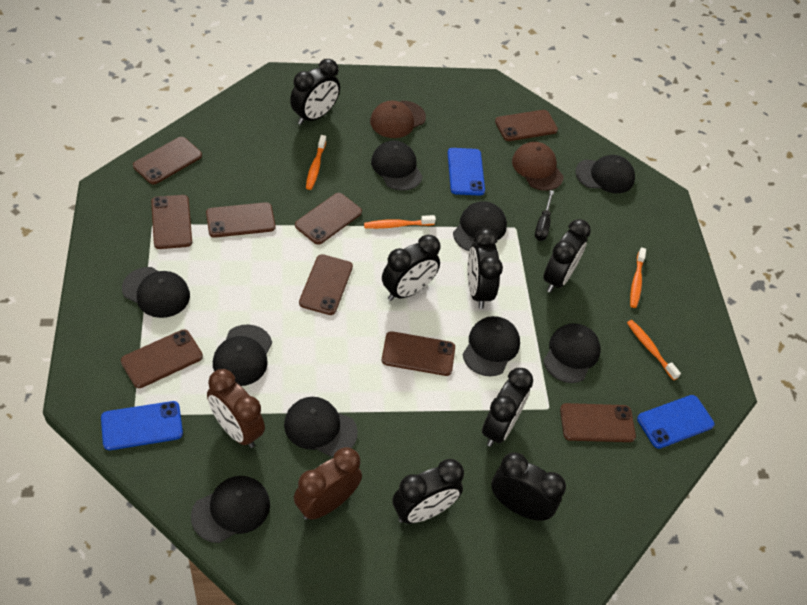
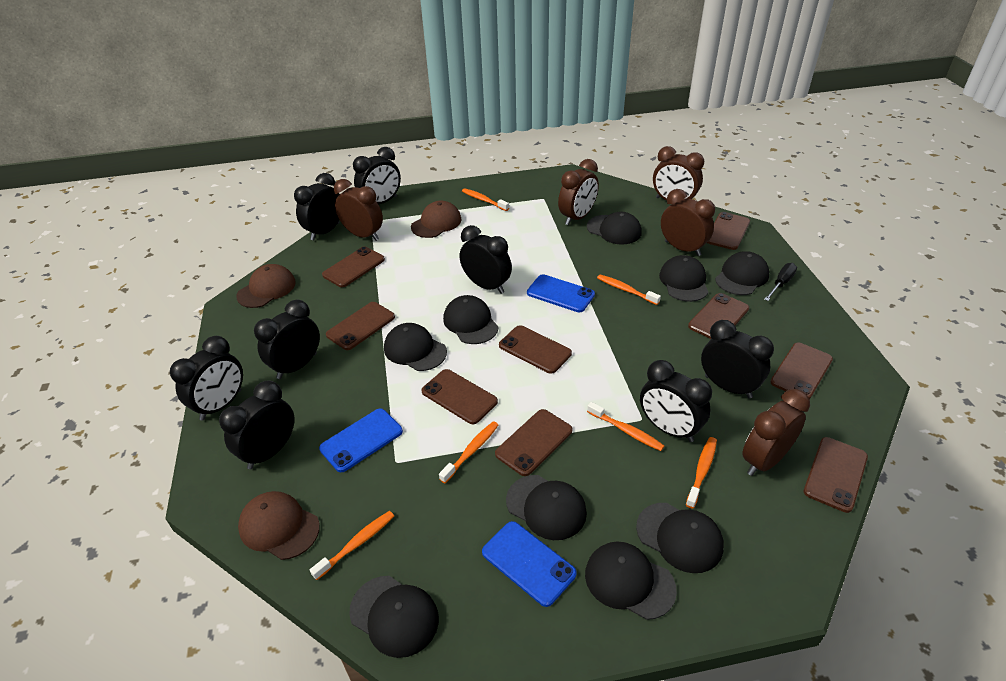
black clock: 7 -> 8
brown cap: 2 -> 3
brown clock: 2 -> 5
orange toothbrush: 4 -> 6

